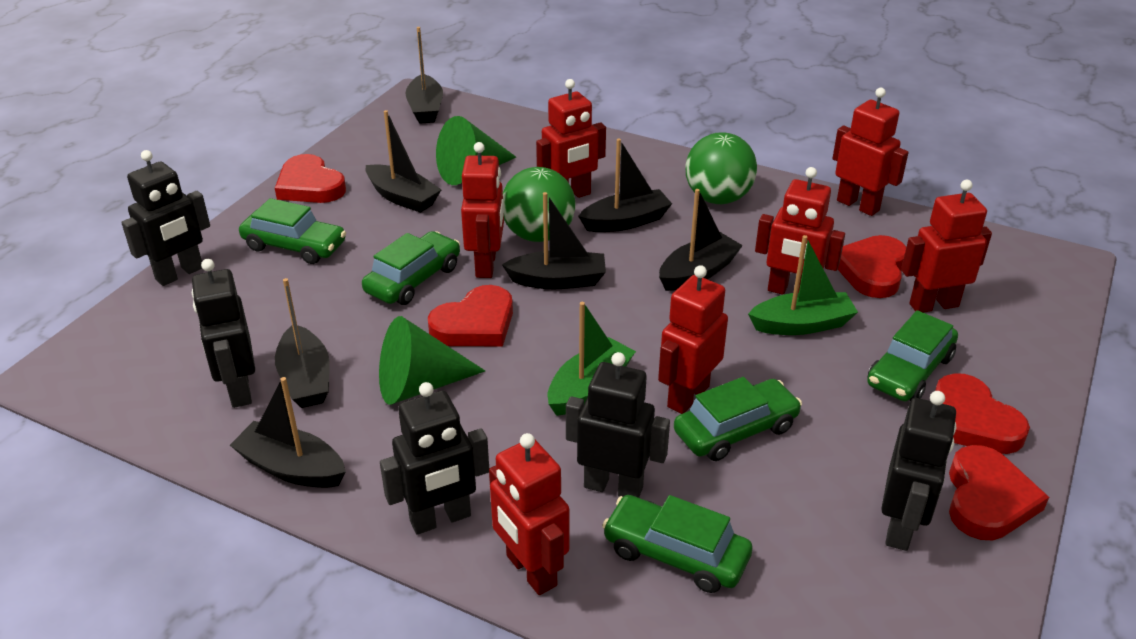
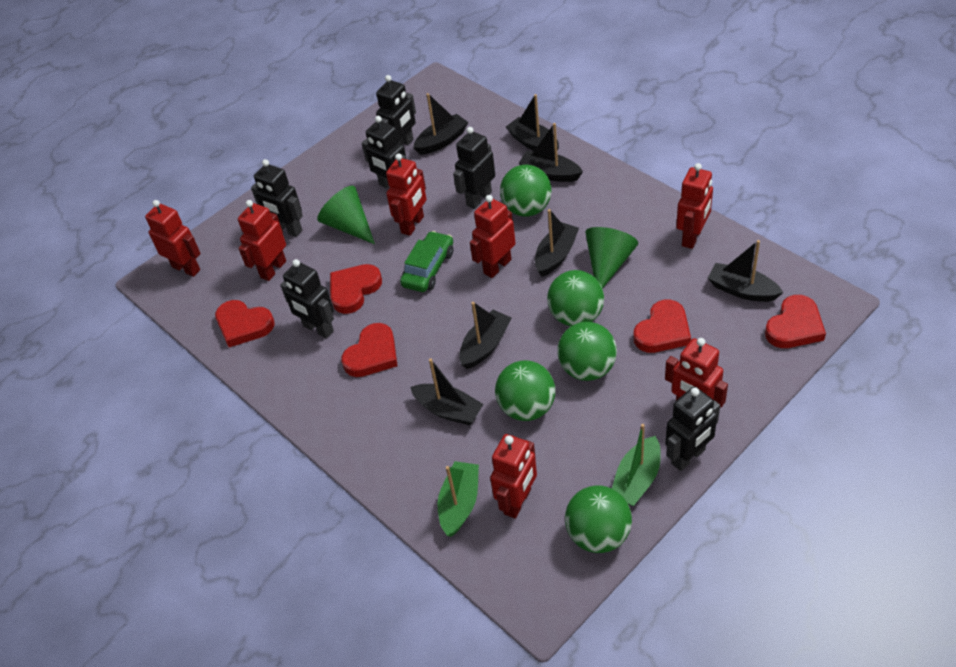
black robot: 5 -> 6
green ball: 2 -> 5
green car: 5 -> 1

